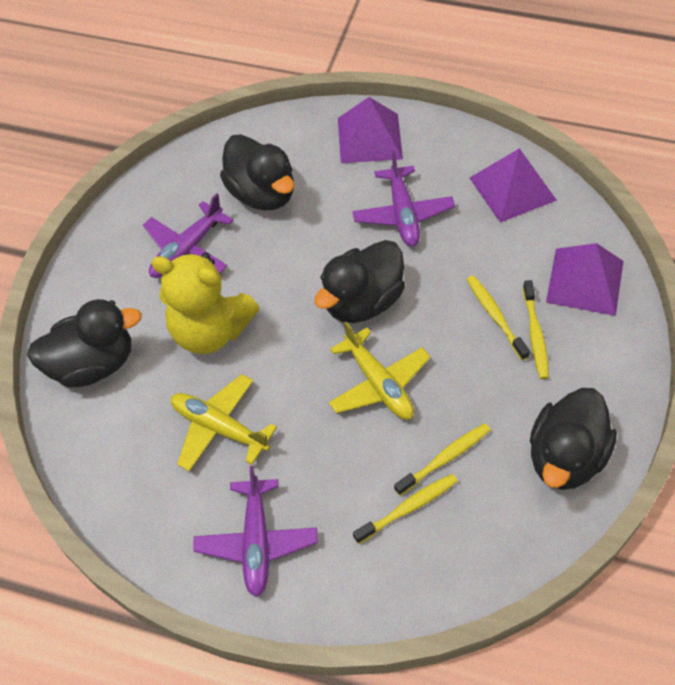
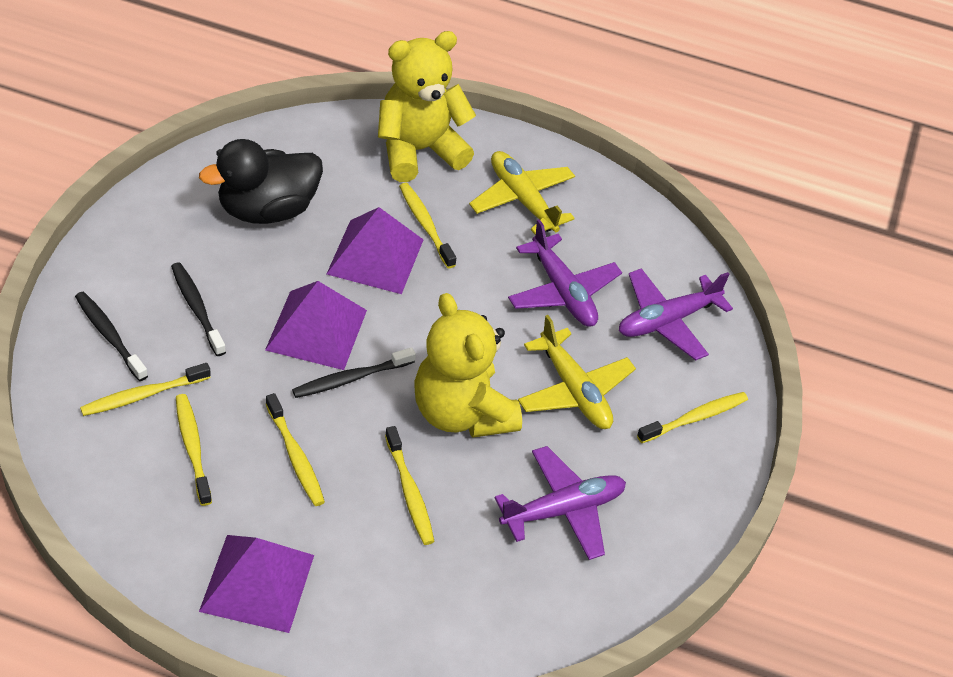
black duck: 4 -> 1
black toothbrush: 0 -> 3
yellow teddy bear: 1 -> 2
yellow toothbrush: 4 -> 6

